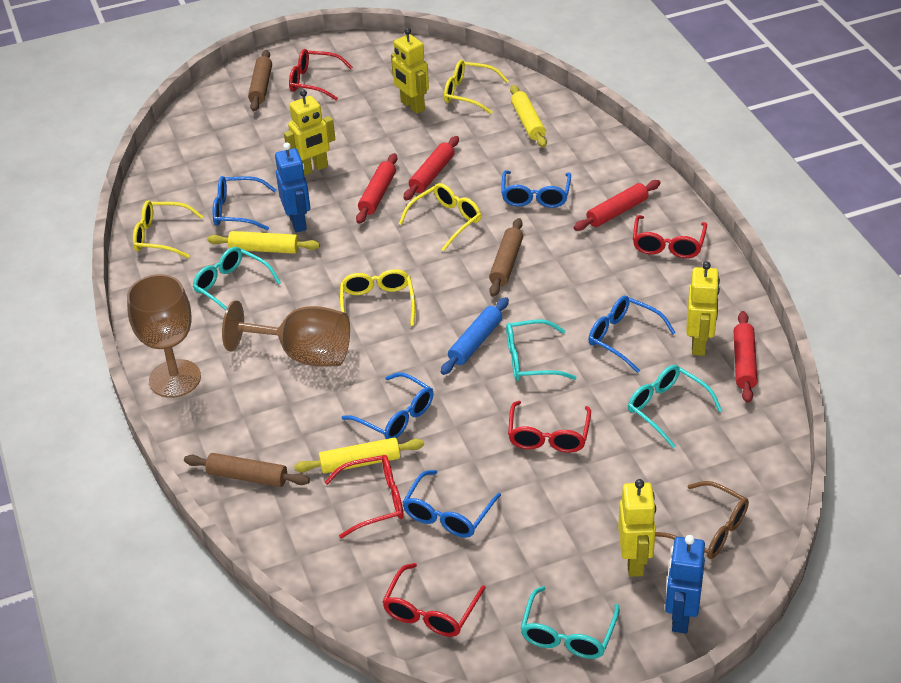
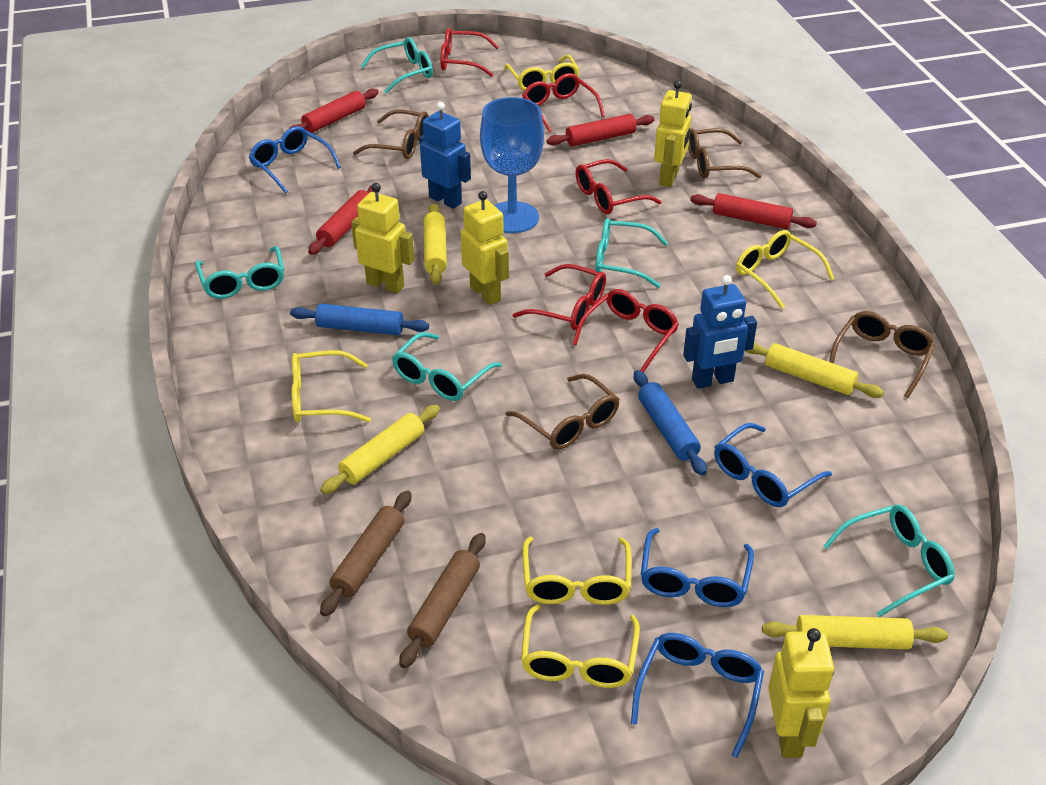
blue glasses: 5 -> 4
blue goblet: 0 -> 1
blue rolling pin: 1 -> 2
brown glasses: 1 -> 4
brown goblet: 2 -> 0
brown rolling pin: 3 -> 2
turquoise glasses: 4 -> 5
yellow glasses: 4 -> 5
yellow rolling pin: 3 -> 4

